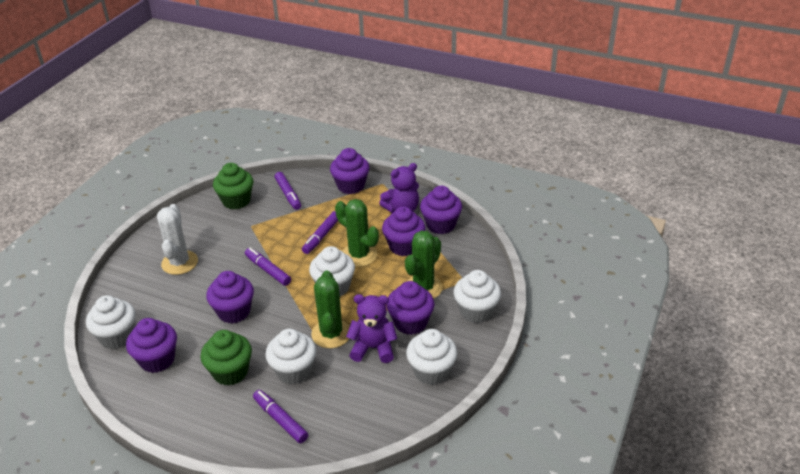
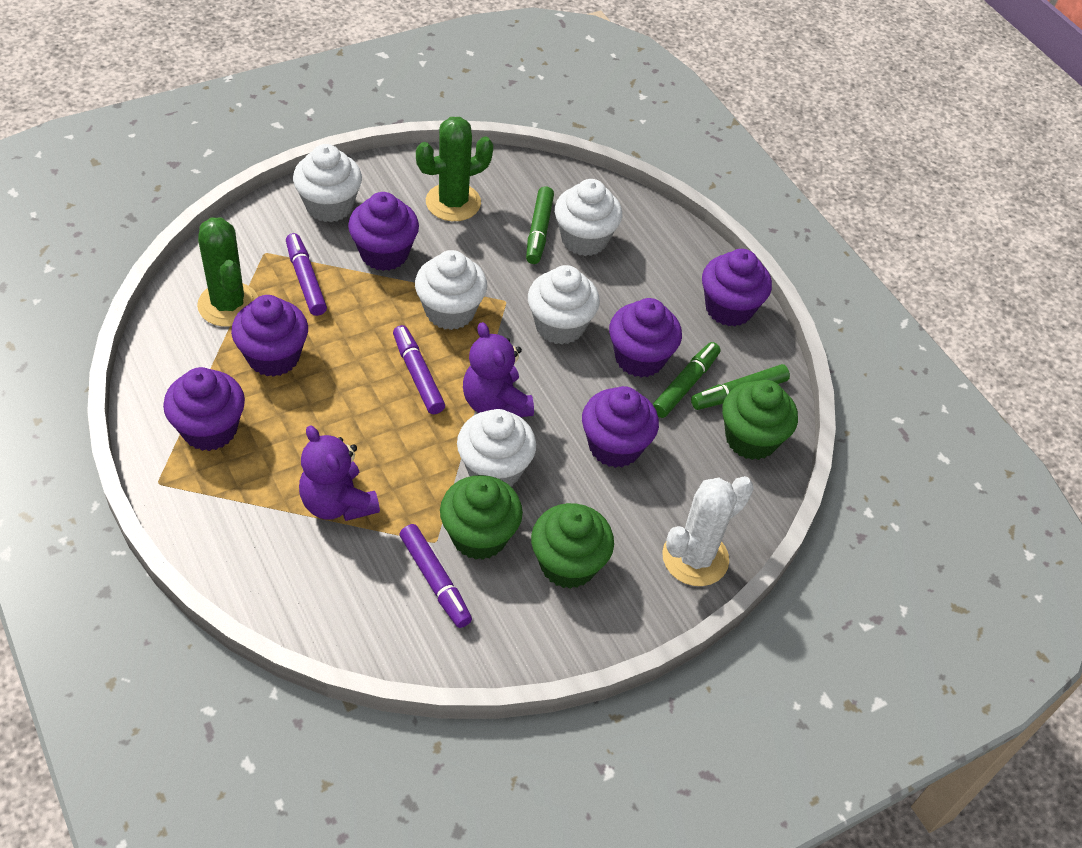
green cactus: 3 -> 2
green cupcake: 2 -> 3
green marker: 0 -> 3
purple marker: 4 -> 3

